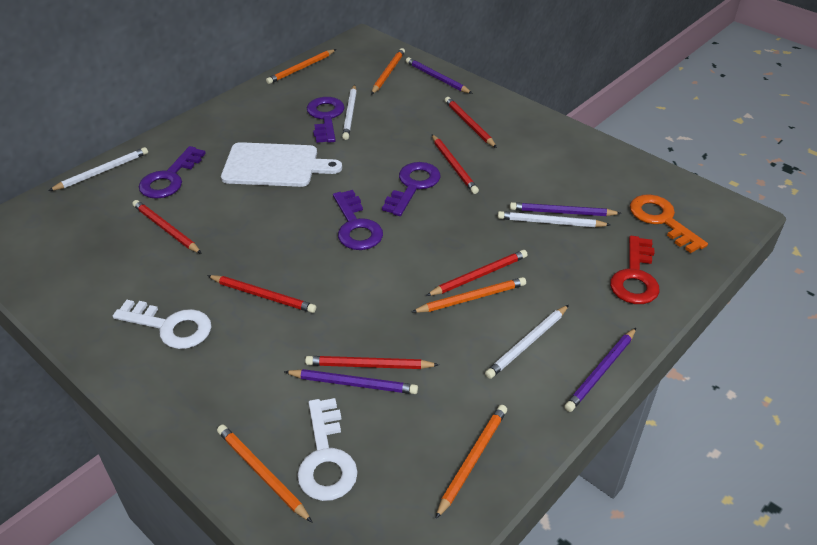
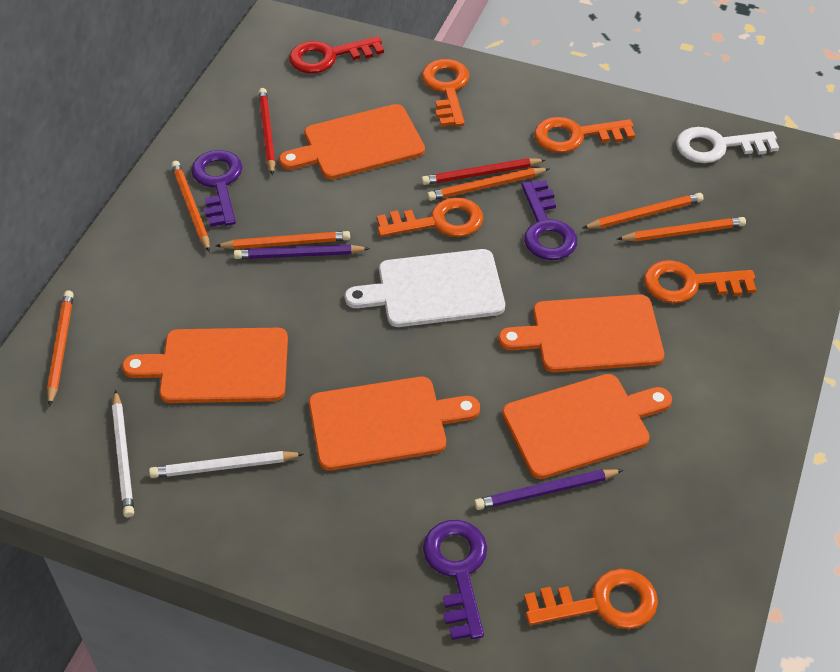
orange cutting board: 0 -> 5
orange key: 1 -> 5
orange pencil: 5 -> 6
purple key: 4 -> 3
purple pencil: 4 -> 2
red pencil: 6 -> 2
white key: 2 -> 1
white pencil: 4 -> 2

